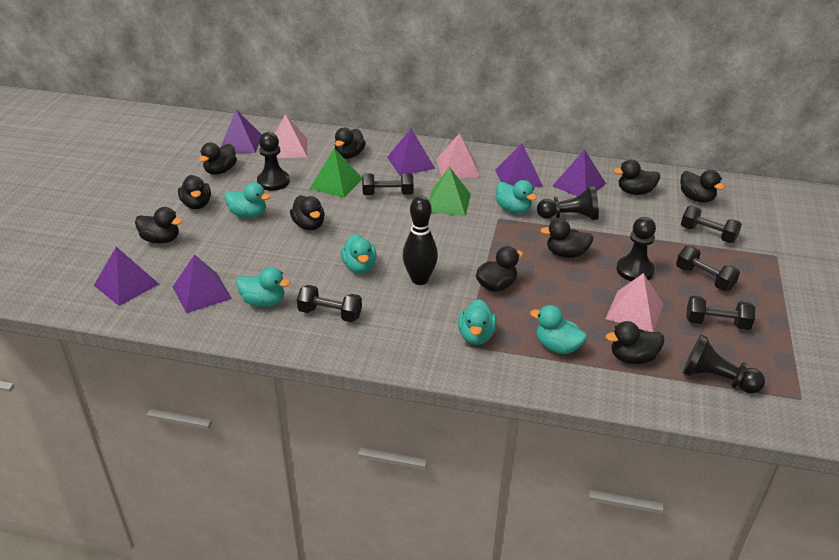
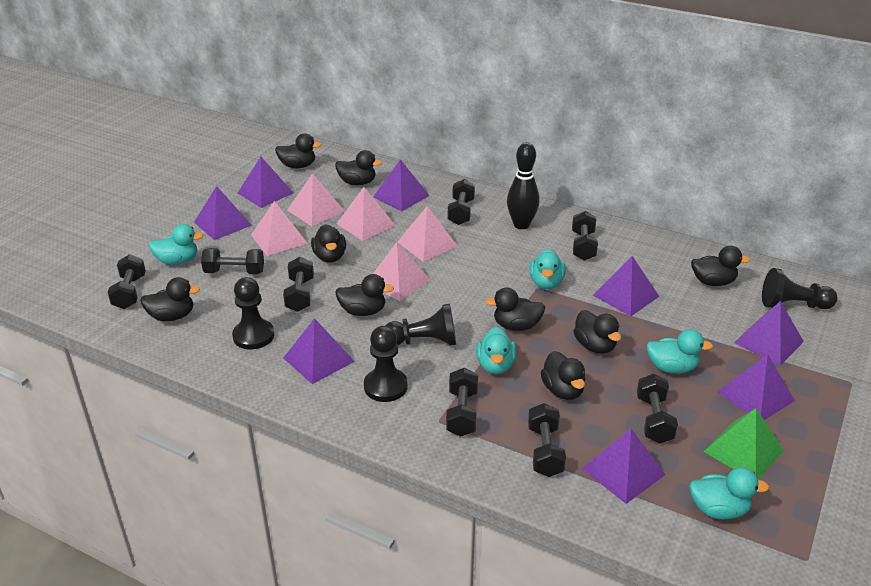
black duck: 10 -> 9
black dumbbell: 5 -> 8
green pyramid: 2 -> 1
pink pyramid: 3 -> 5
purple pyramid: 6 -> 8
turquoise duck: 6 -> 5

